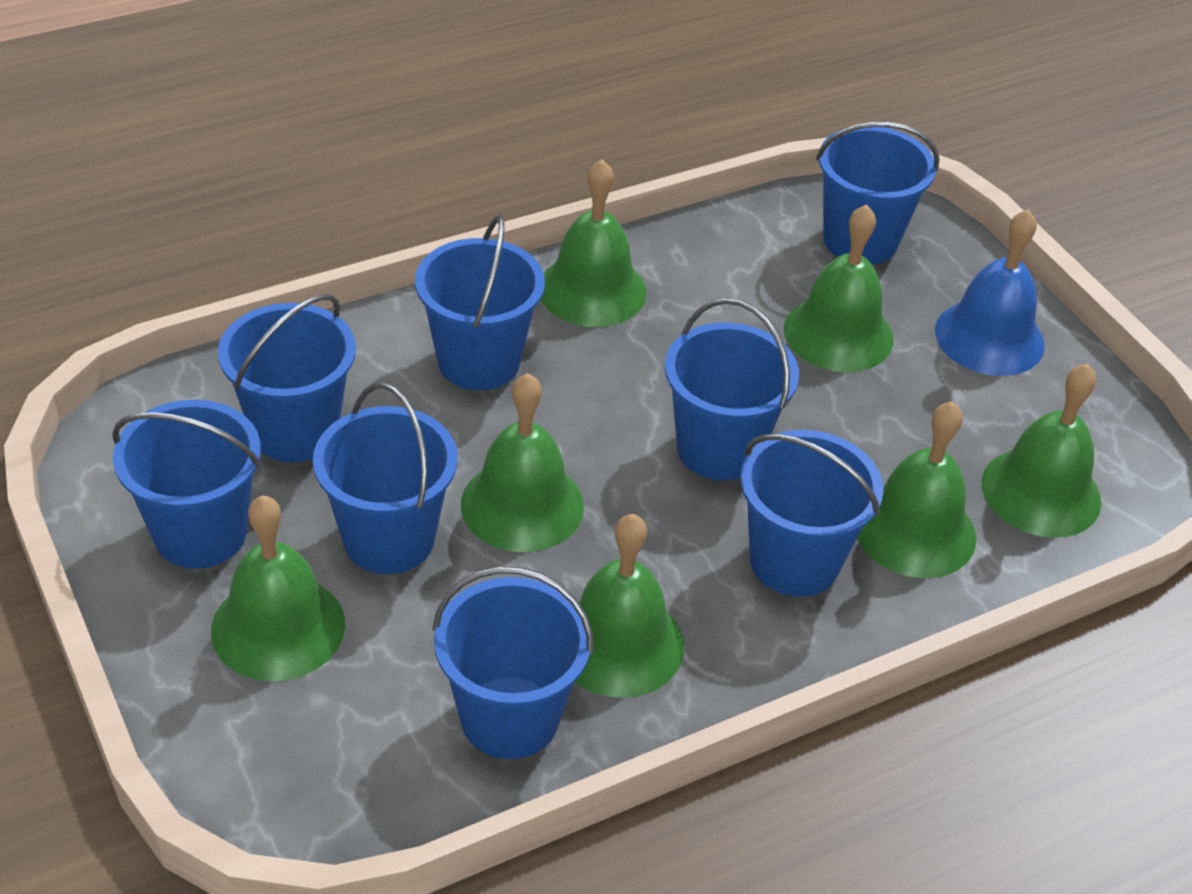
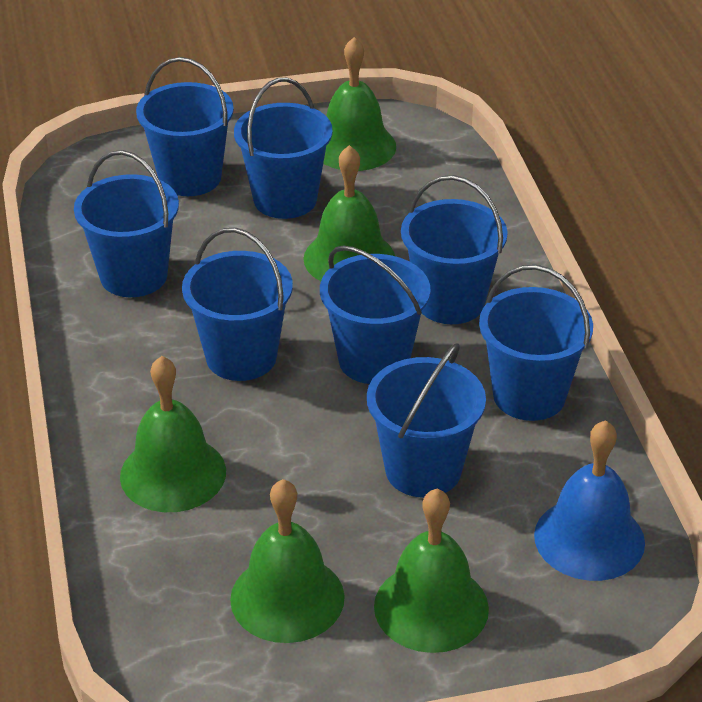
green bell: 7 -> 5

